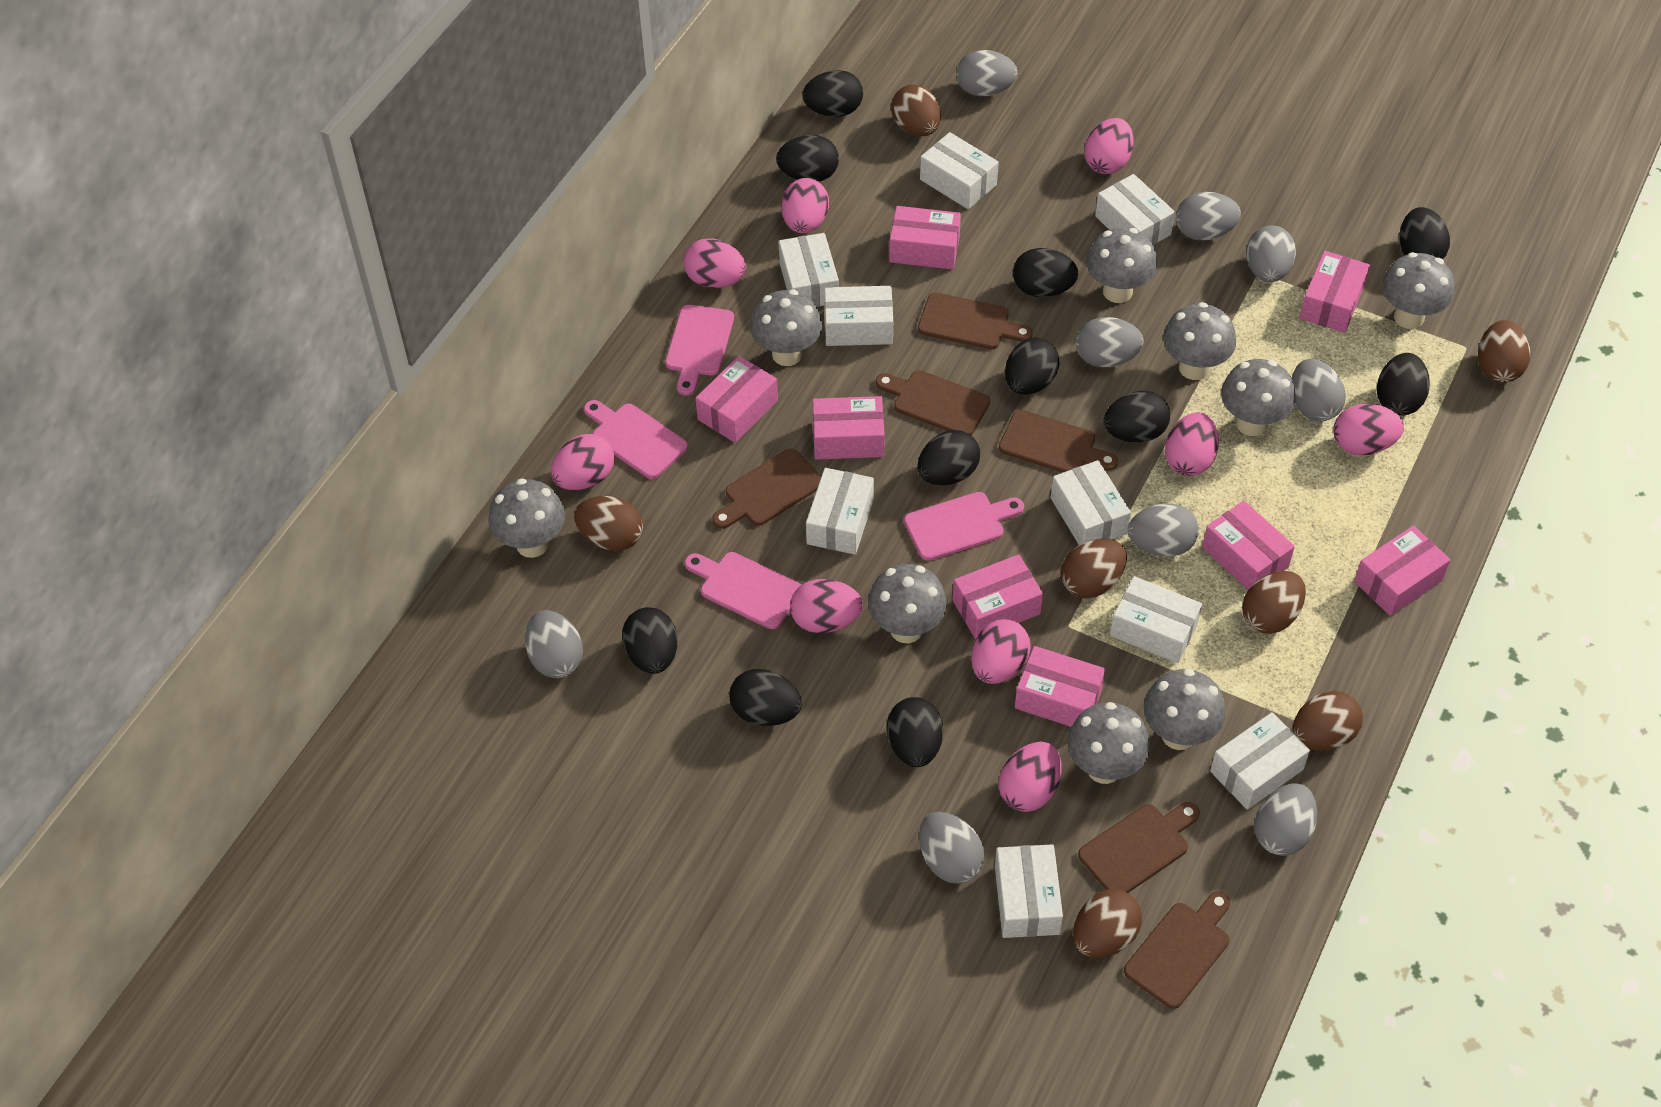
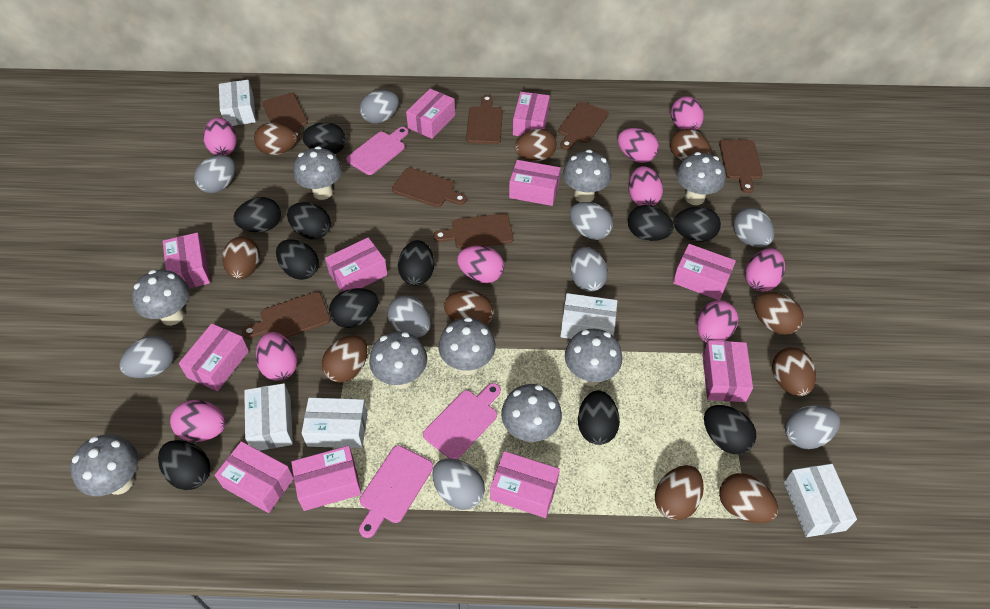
brown cutting board: 6 -> 7
brown egg: 7 -> 10
pink box: 8 -> 11
pink cutting board: 4 -> 3
white box: 9 -> 5

